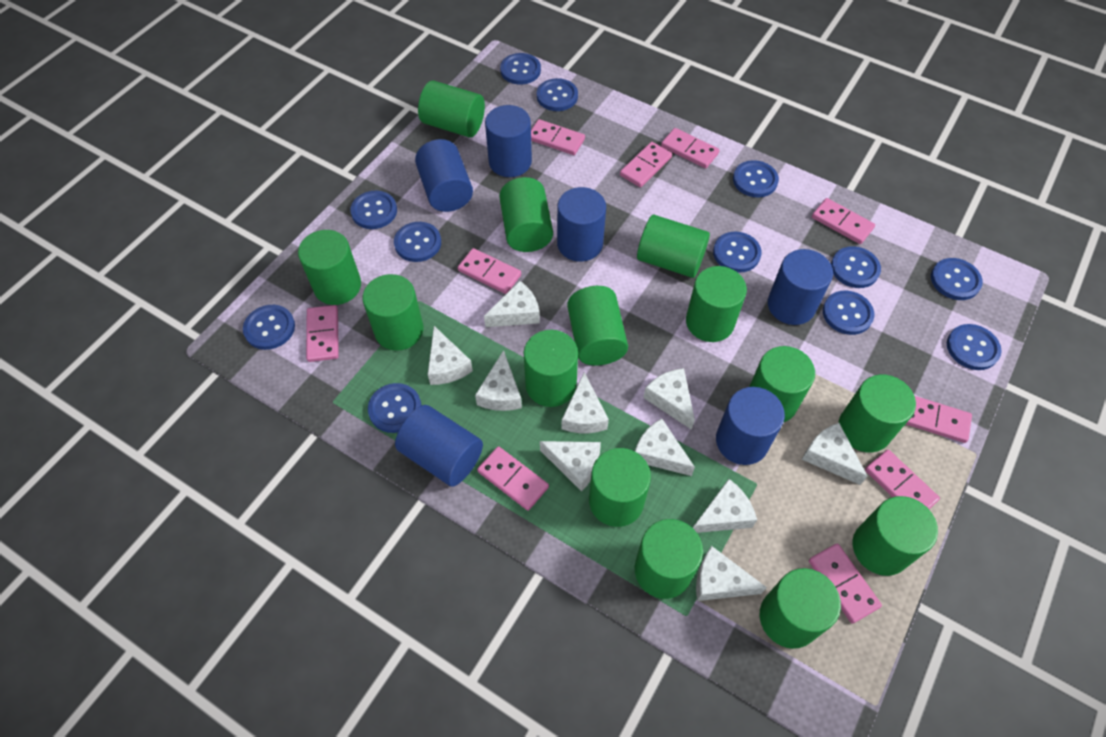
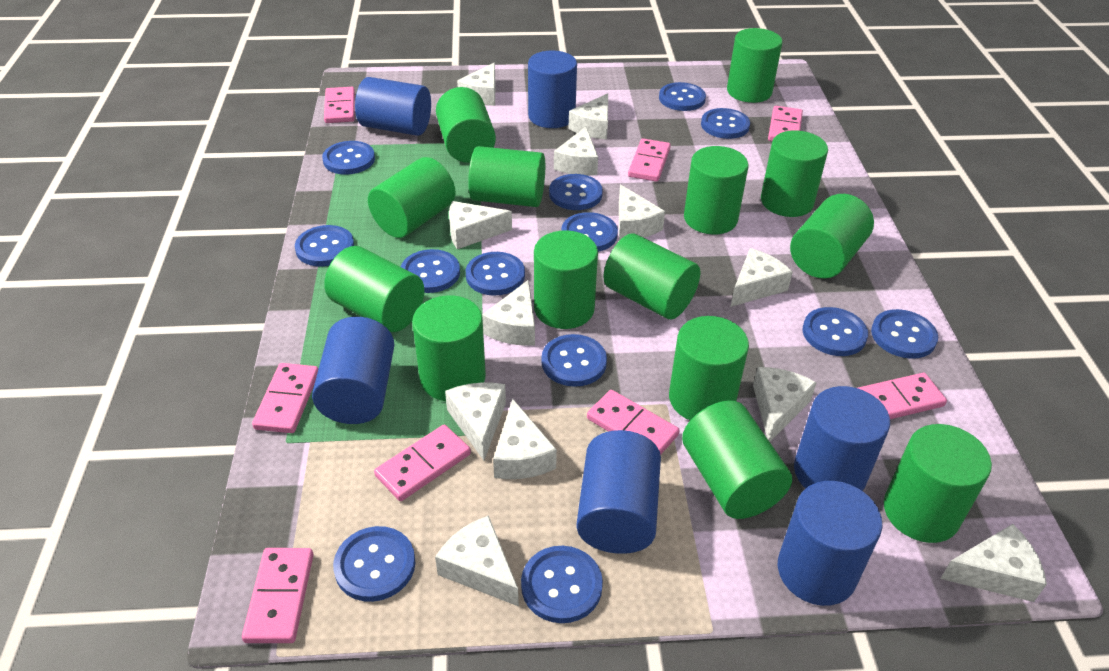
blue button: 12 -> 13
pink domino: 10 -> 8
white cheese: 10 -> 12

